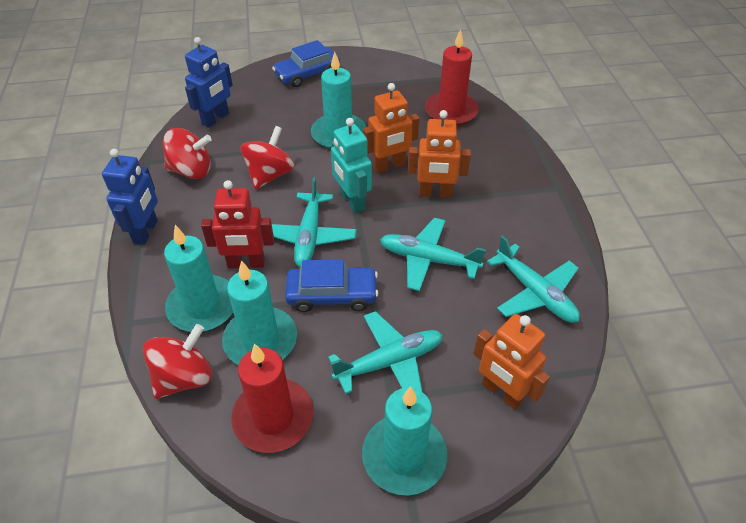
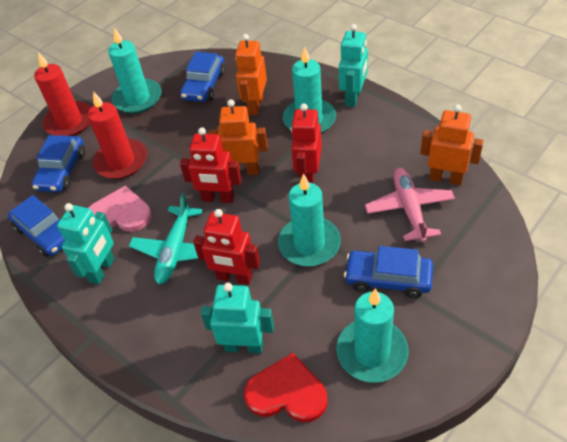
blue car: 2 -> 4
blue robot: 2 -> 0
pink heart: 0 -> 1
pink plane: 0 -> 1
red heart: 0 -> 1
red robot: 1 -> 3
red spinning top: 3 -> 0
turquoise plane: 4 -> 1
turquoise robot: 1 -> 3

